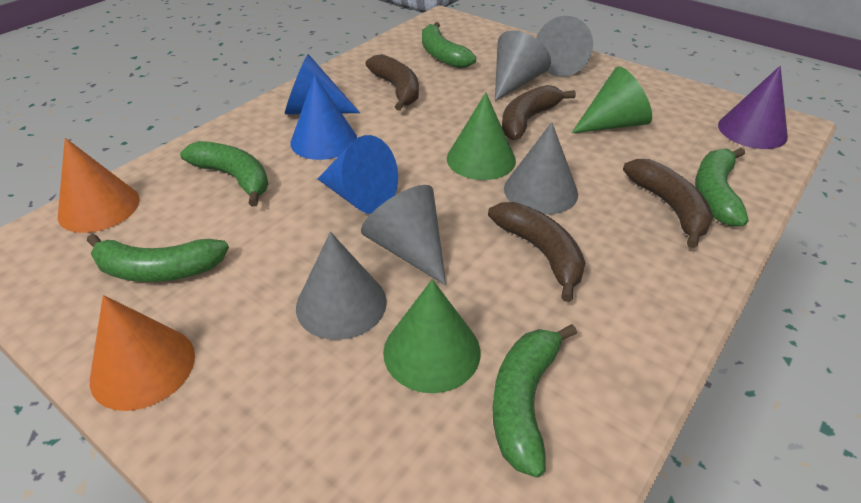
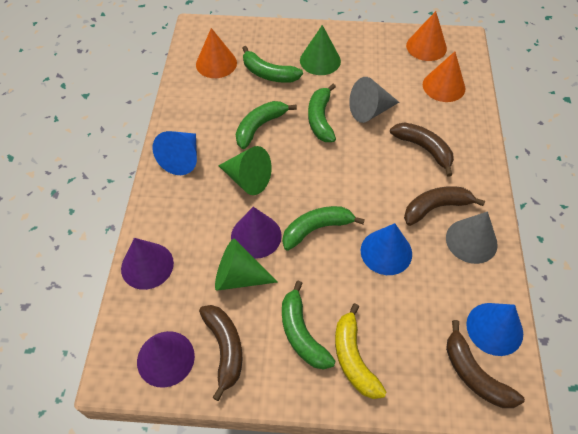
grey cone: 5 -> 2
orange cone: 2 -> 3
purple cone: 1 -> 3
yellow banana: 0 -> 1

